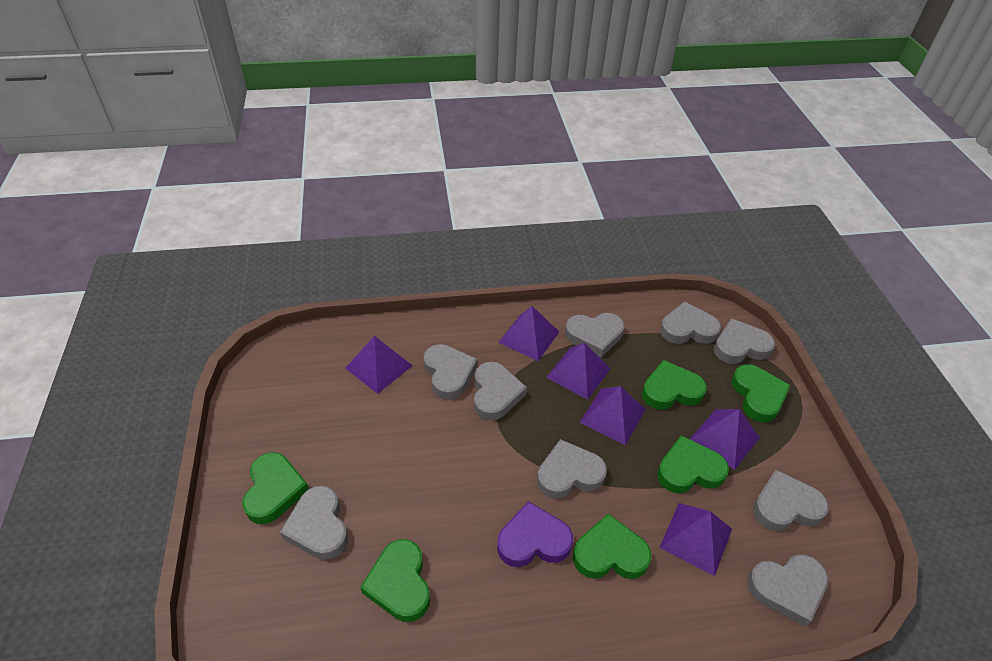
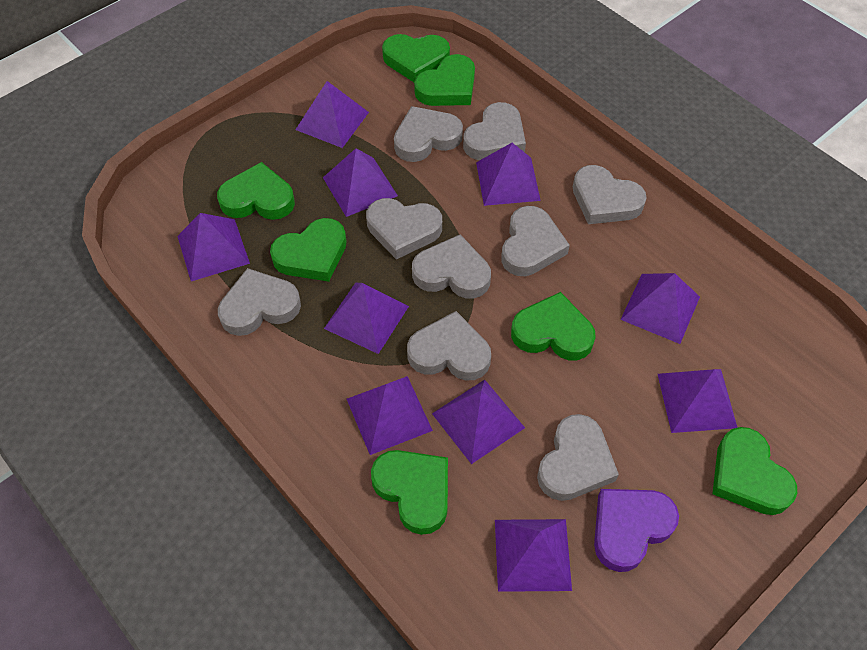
green heart: 6 -> 7
purple pyramid: 6 -> 10

